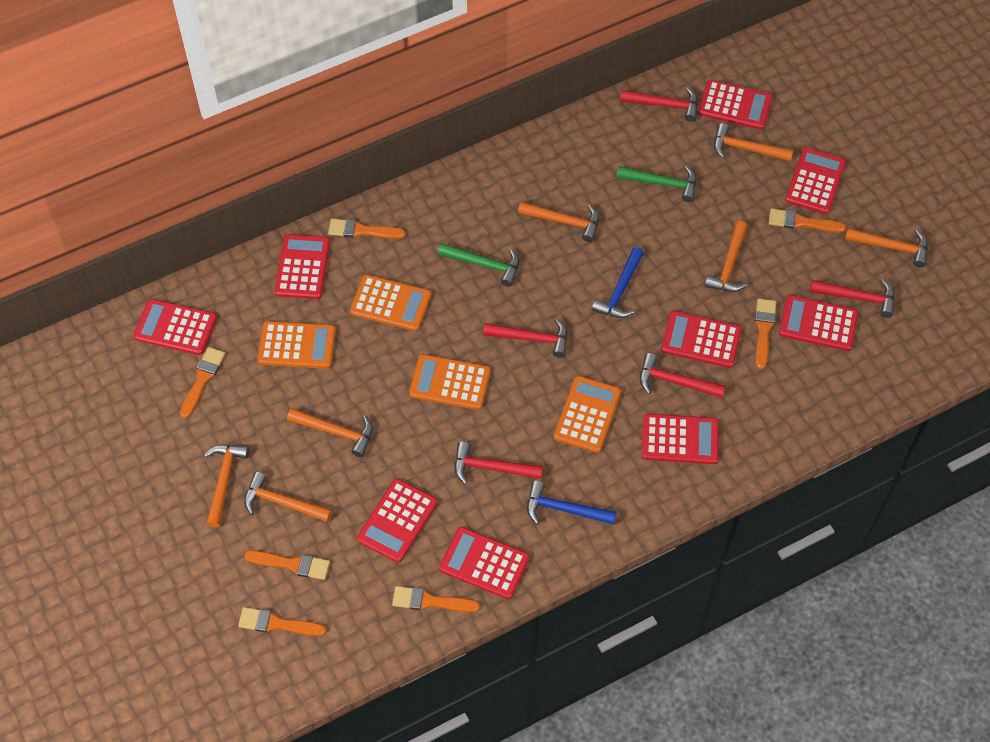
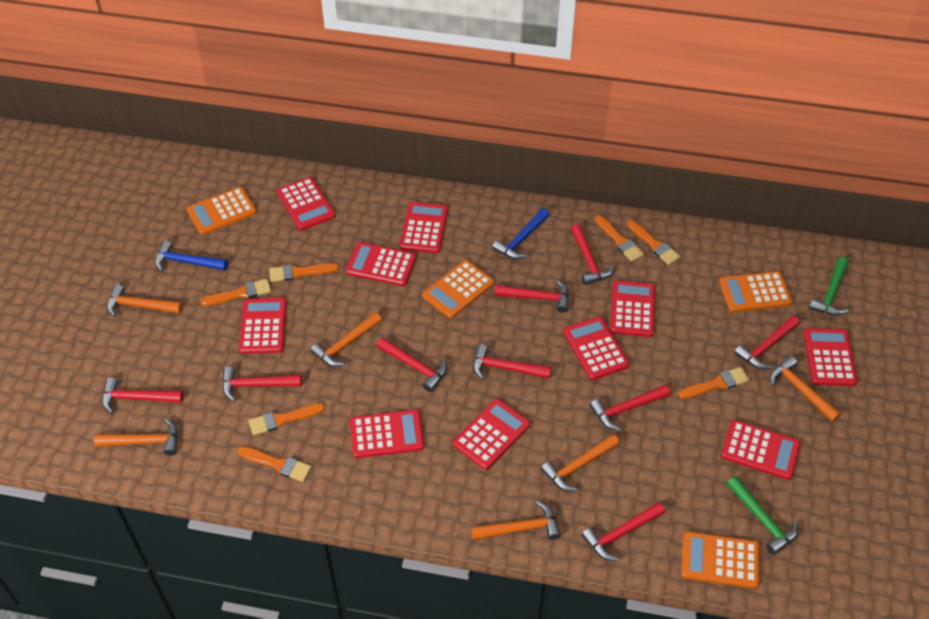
orange hammer: 7 -> 6
red calculator: 9 -> 10
red hammer: 5 -> 9

